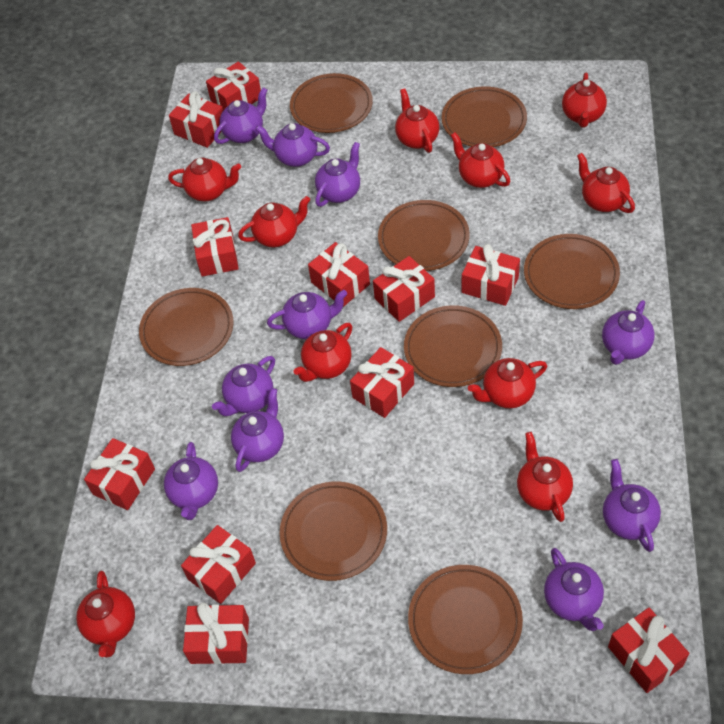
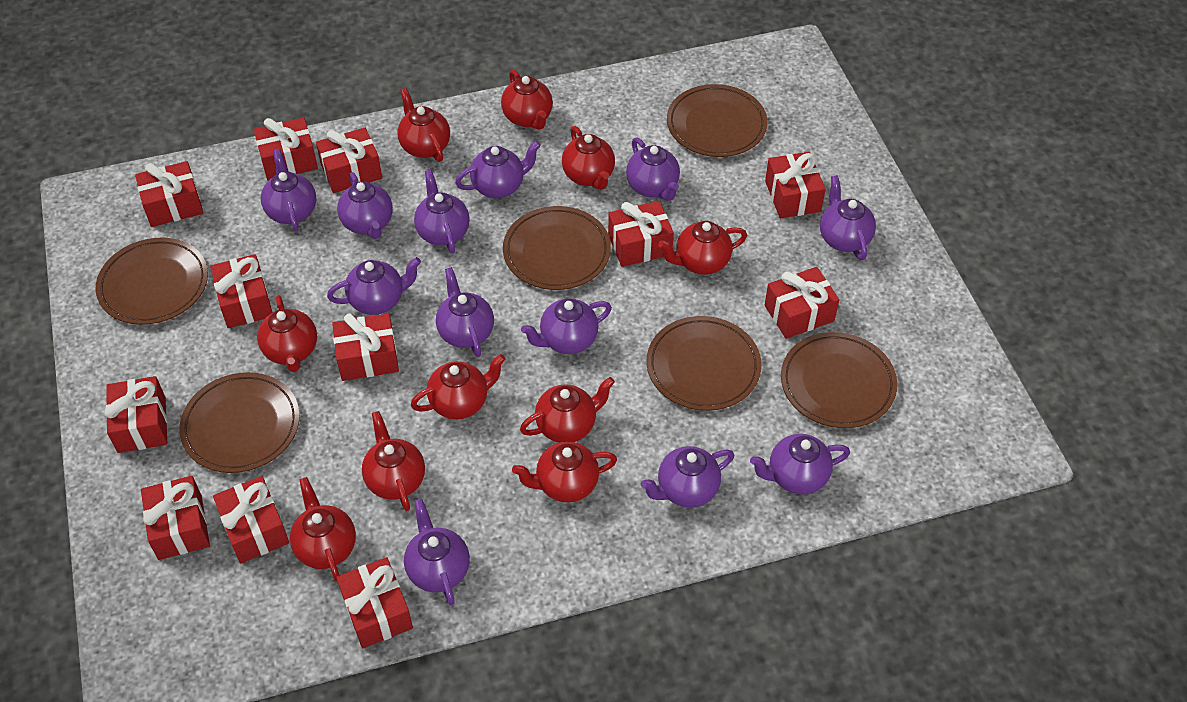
brown plate: 8 -> 6
purple teapot: 10 -> 12
red gift: 11 -> 12

